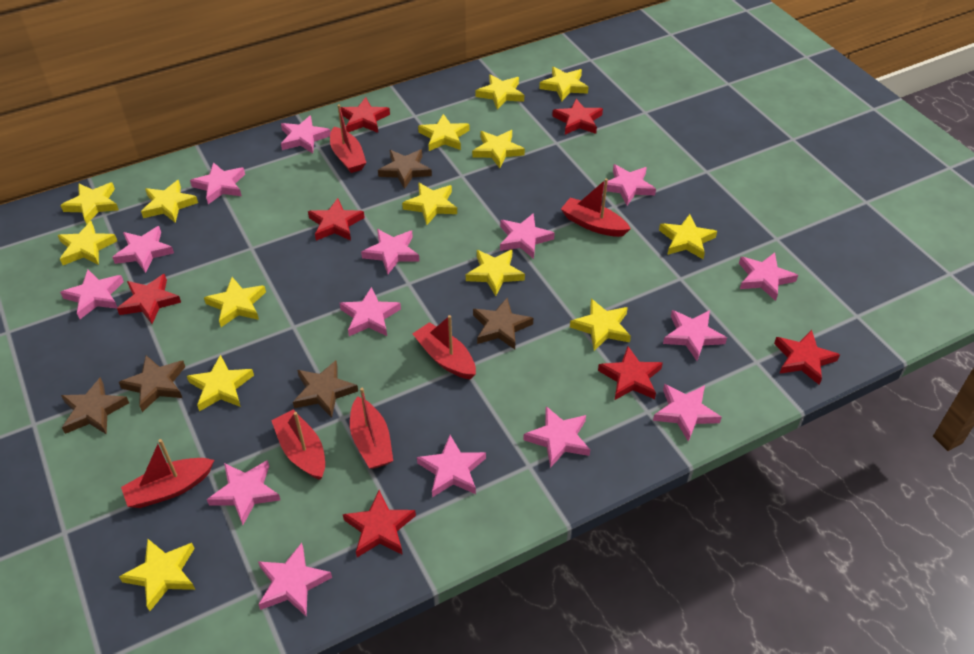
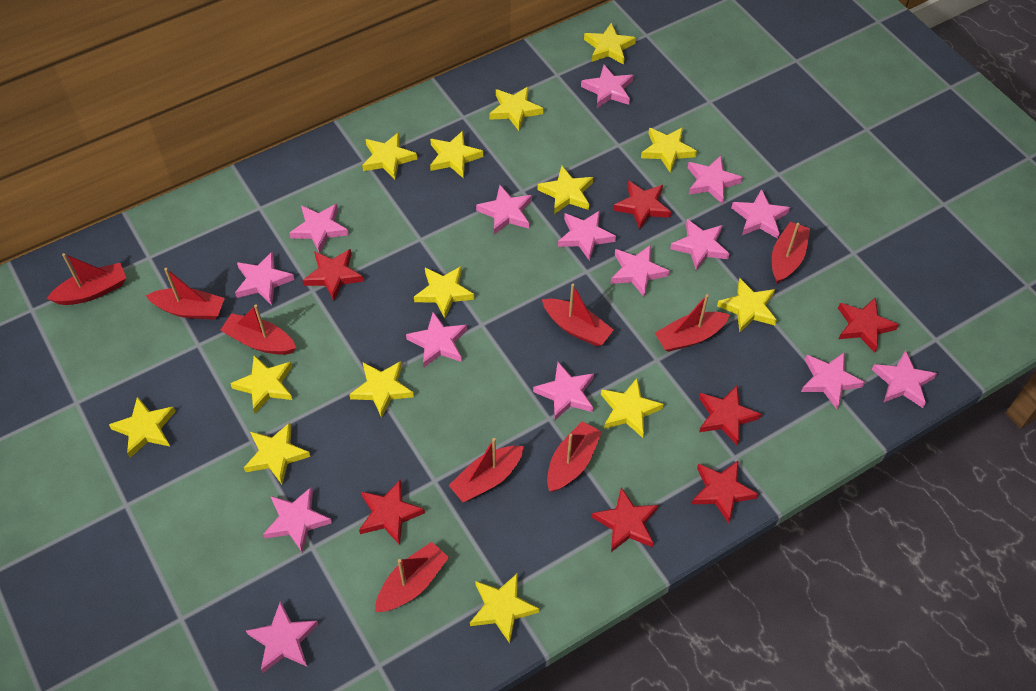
brown star: 5 -> 0
red boat: 6 -> 9

